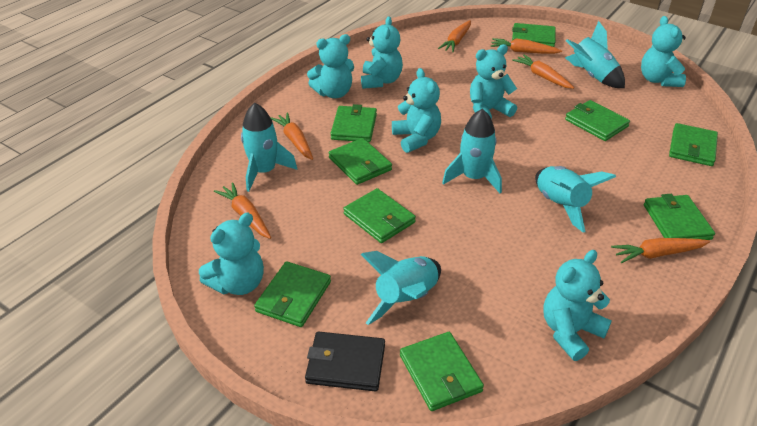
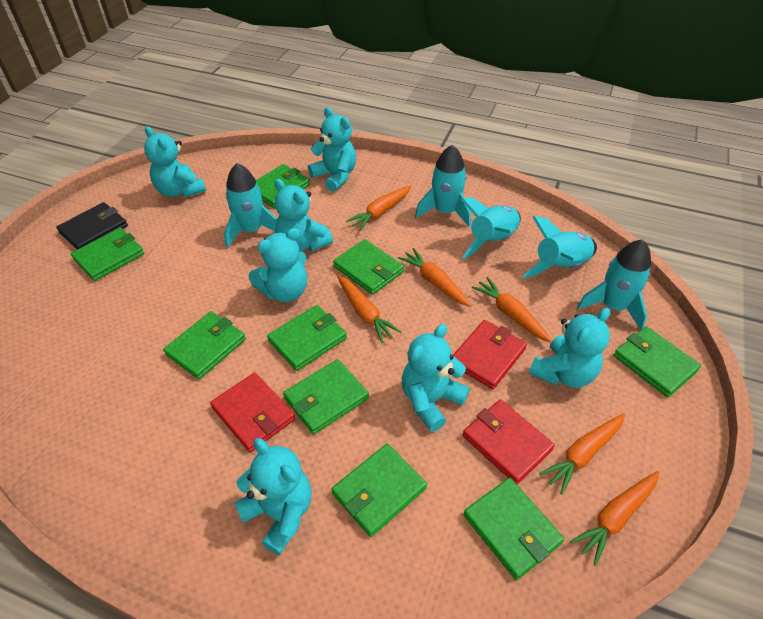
red wallet: 0 -> 3

